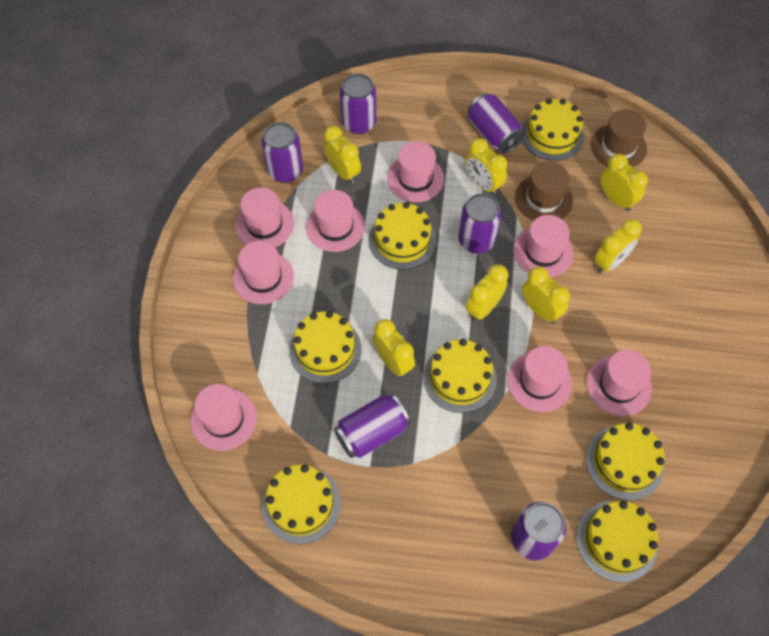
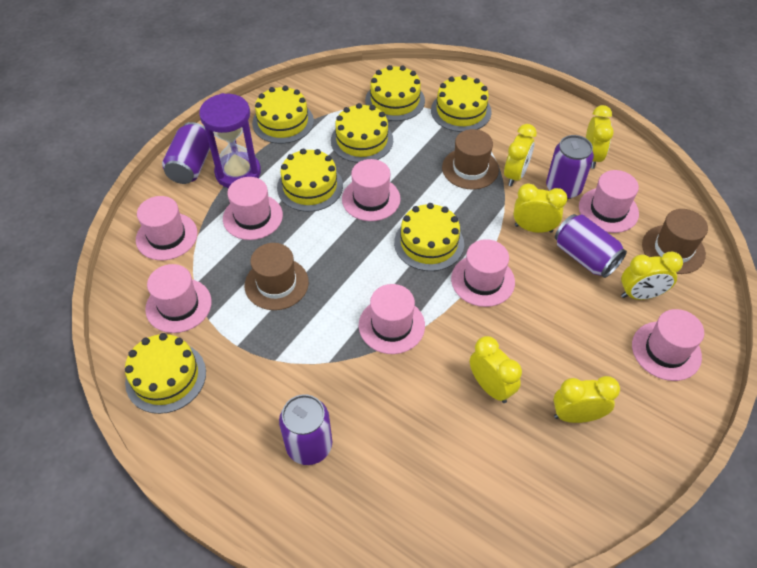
brown hat: 2 -> 3
purple can: 6 -> 4
purple hourglass: 0 -> 1
yellow clock: 7 -> 6

